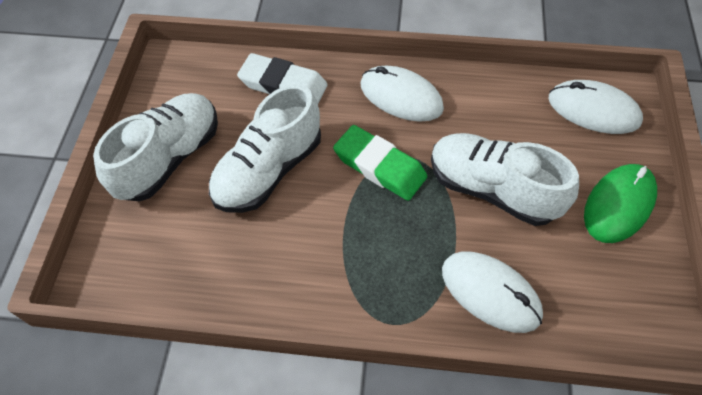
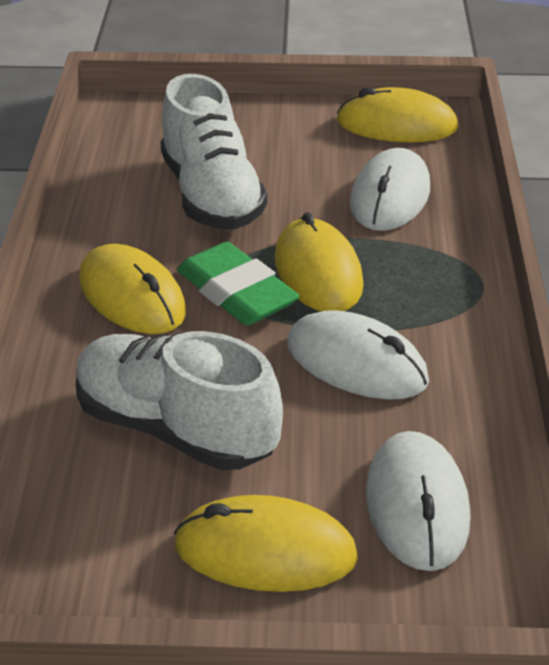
green mouse: 1 -> 0
white eraser: 1 -> 0
white shoe: 3 -> 2
yellow mouse: 0 -> 4

